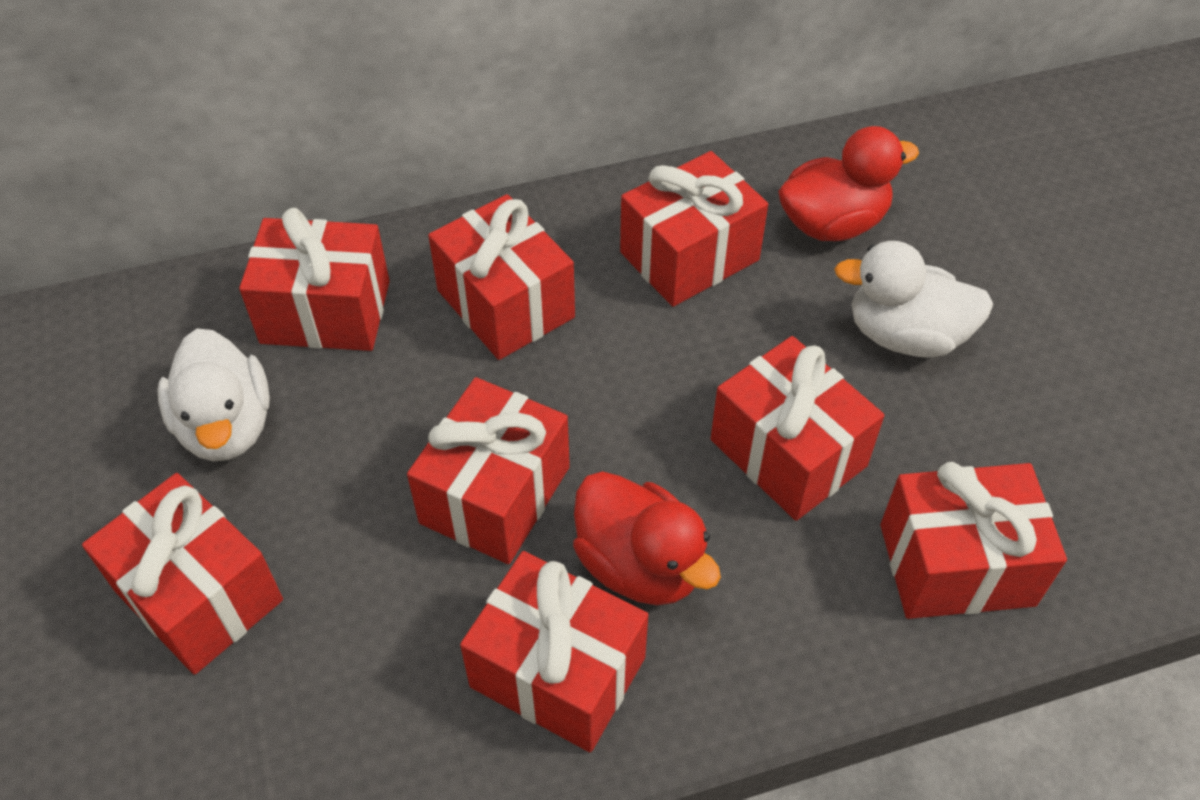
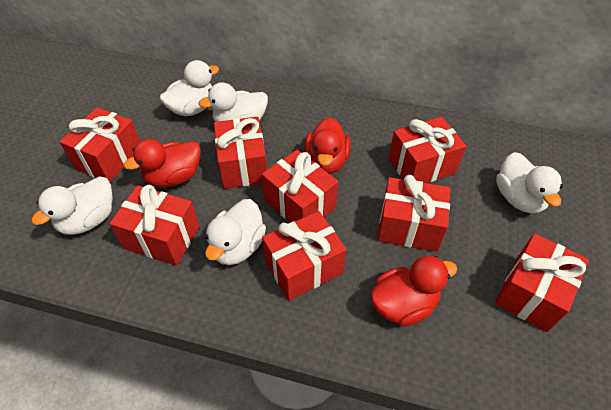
red duck: 2 -> 3
white duck: 2 -> 5

